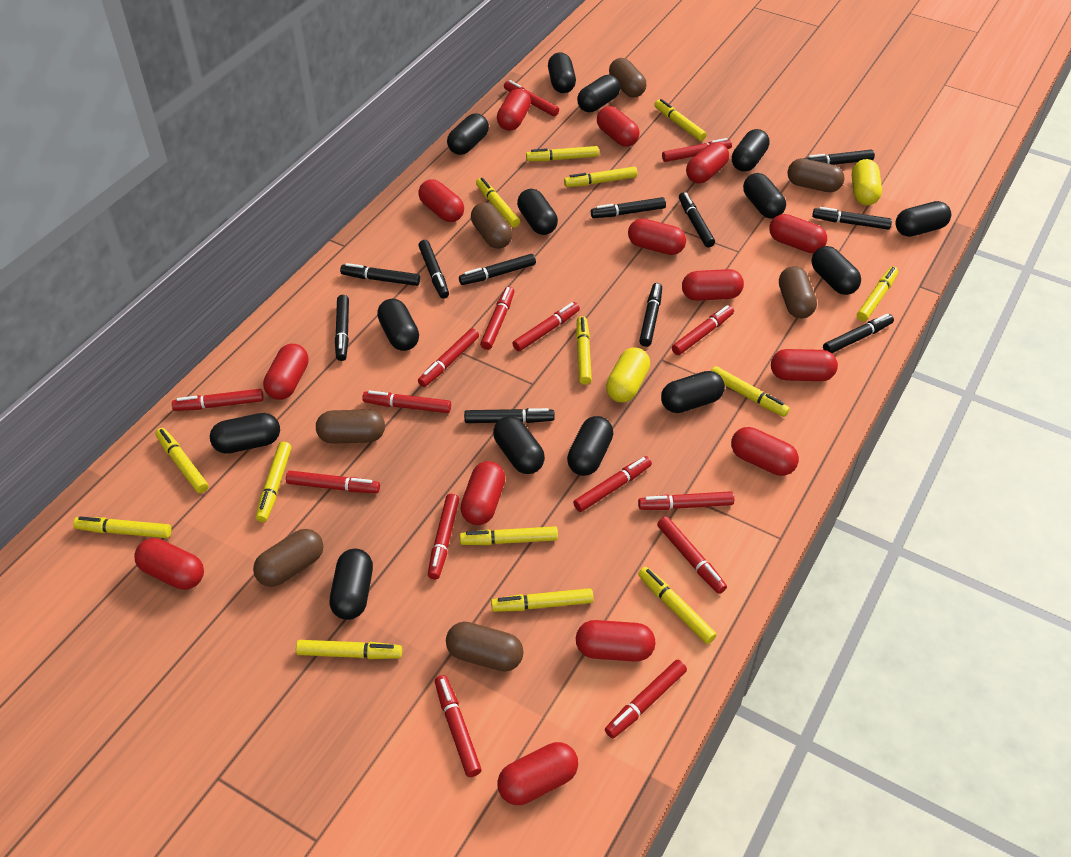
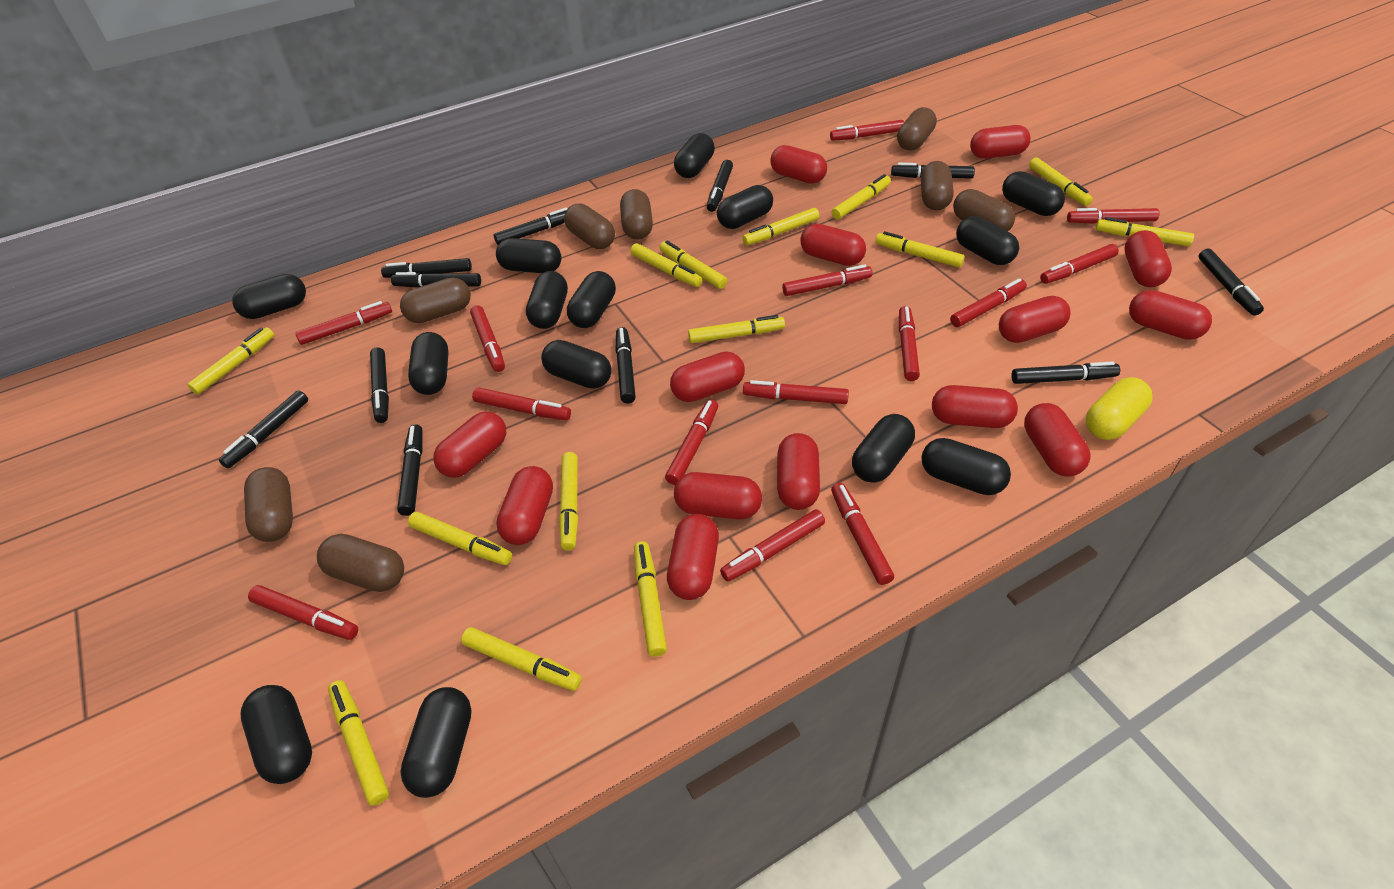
brown capsule: 7 -> 8
red marker: 15 -> 14
yellow capsule: 2 -> 1

